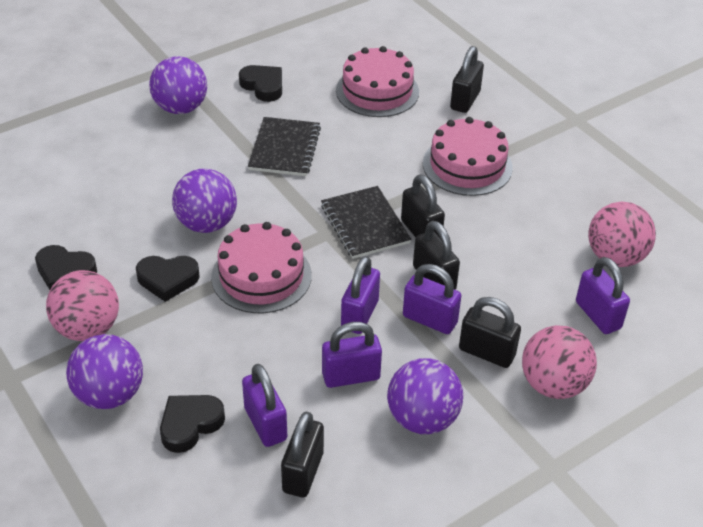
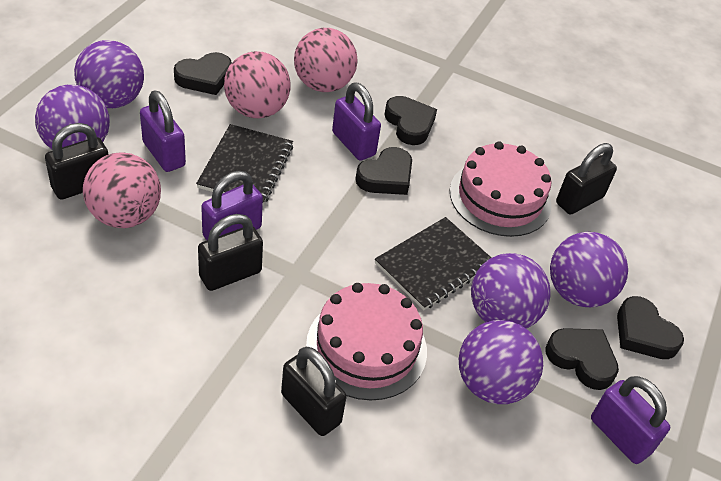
black heart: 4 -> 5
black padlock: 5 -> 4
pink cake: 3 -> 2
purple ball: 4 -> 5
purple padlock: 5 -> 4

